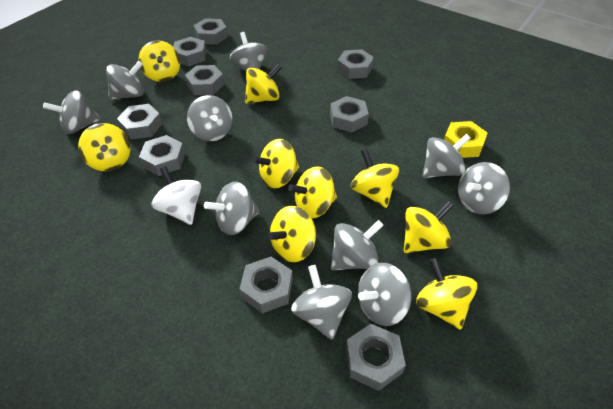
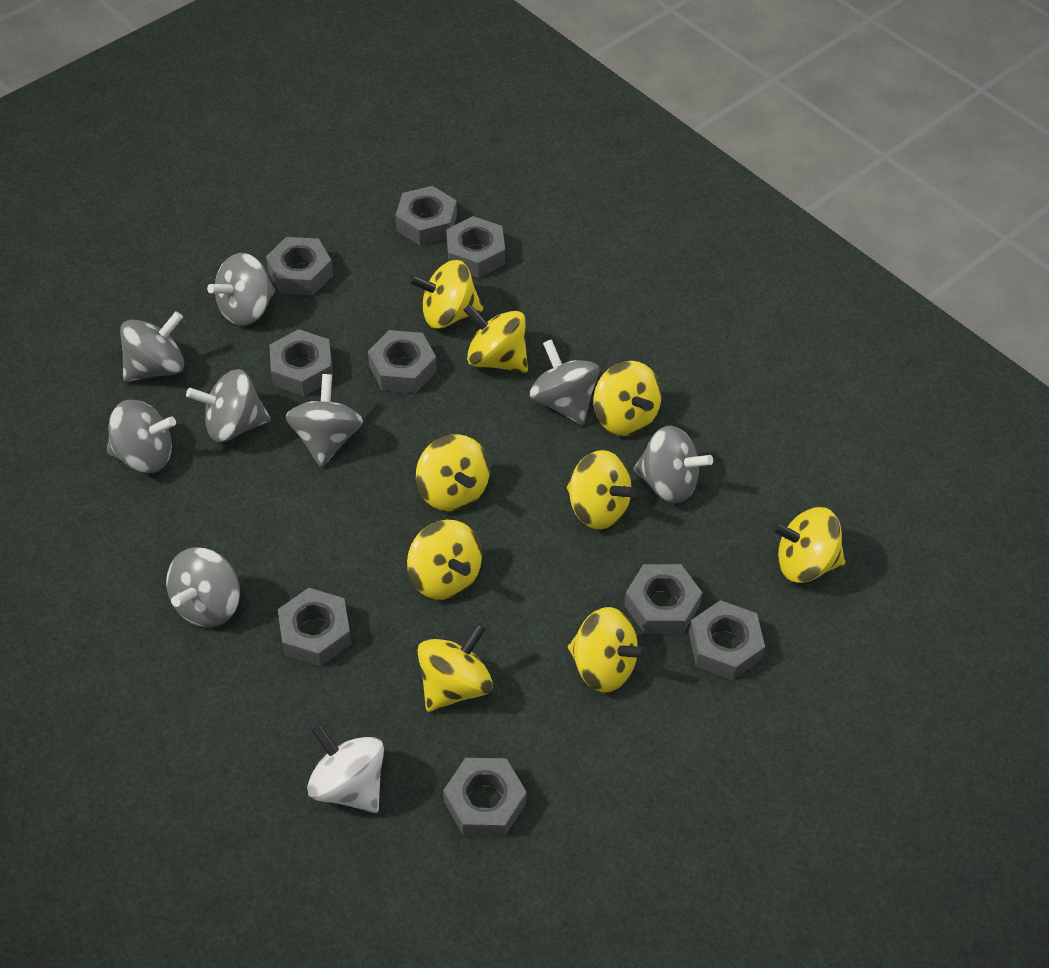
grey spinning top: 10 -> 8
yellow nut: 1 -> 0

